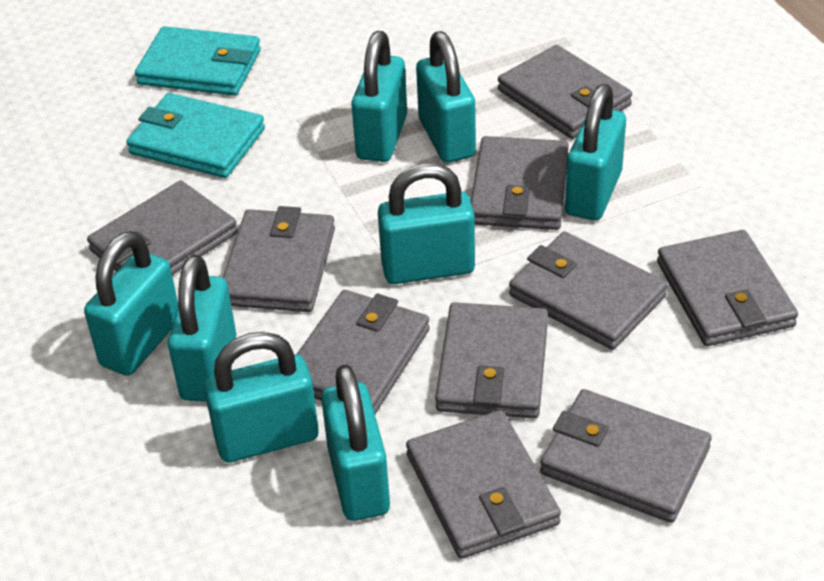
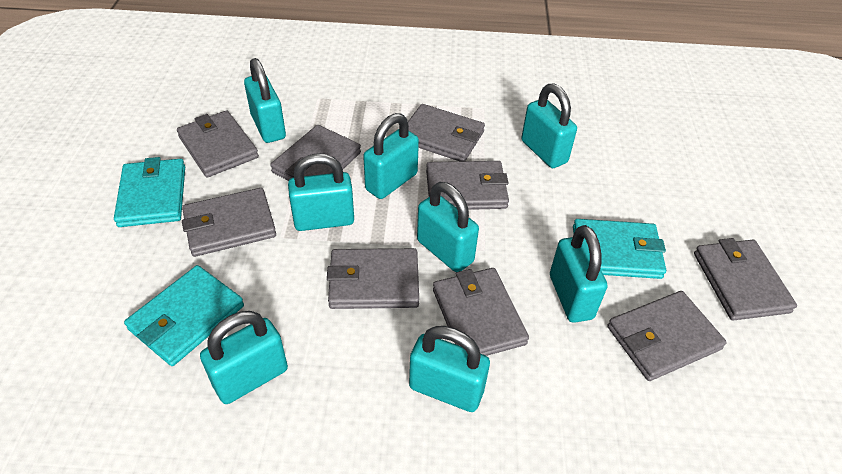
grey wallet: 10 -> 9
turquoise wallet: 2 -> 3

